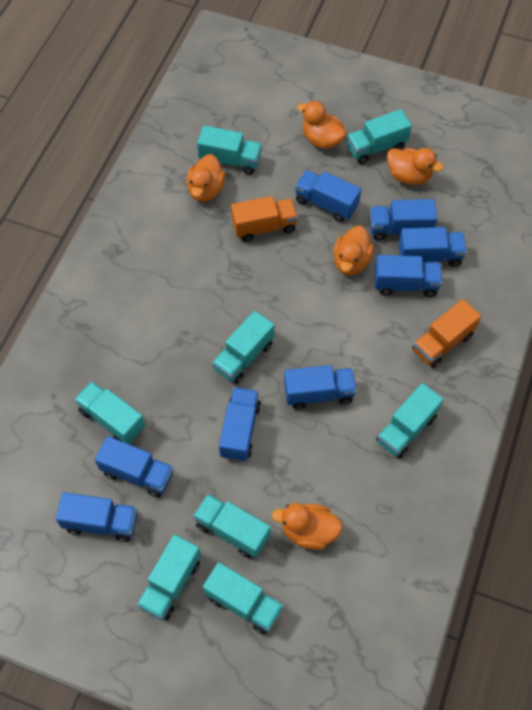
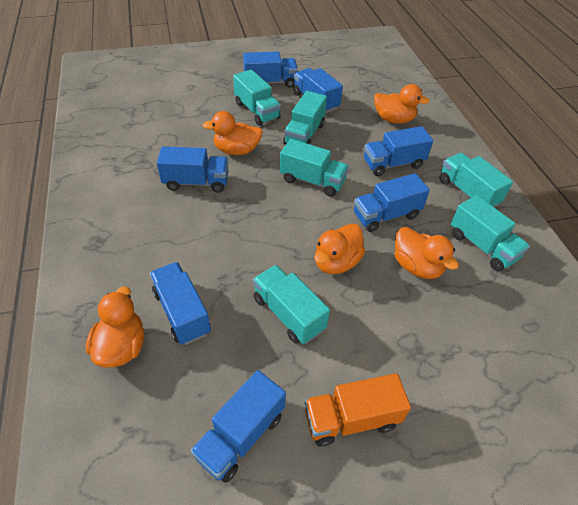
blue truck: 8 -> 7
orange truck: 2 -> 1
turquoise truck: 8 -> 6

